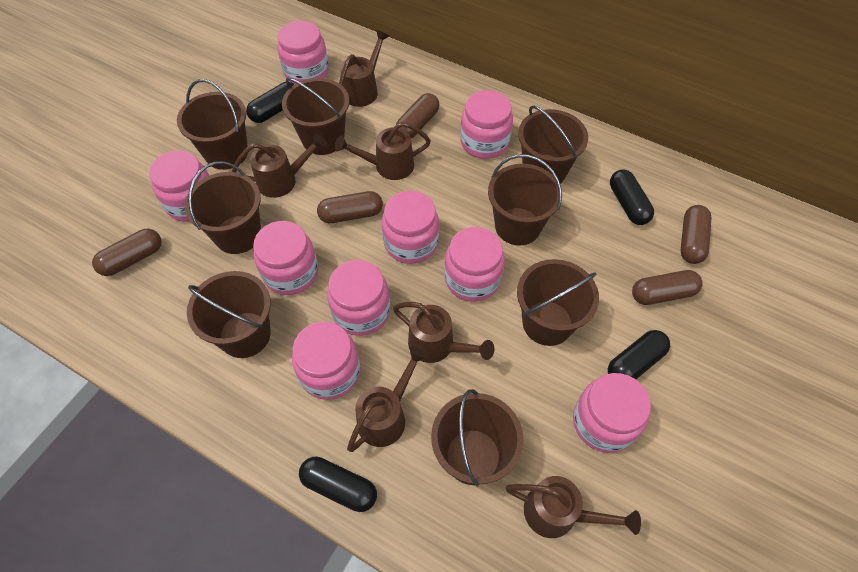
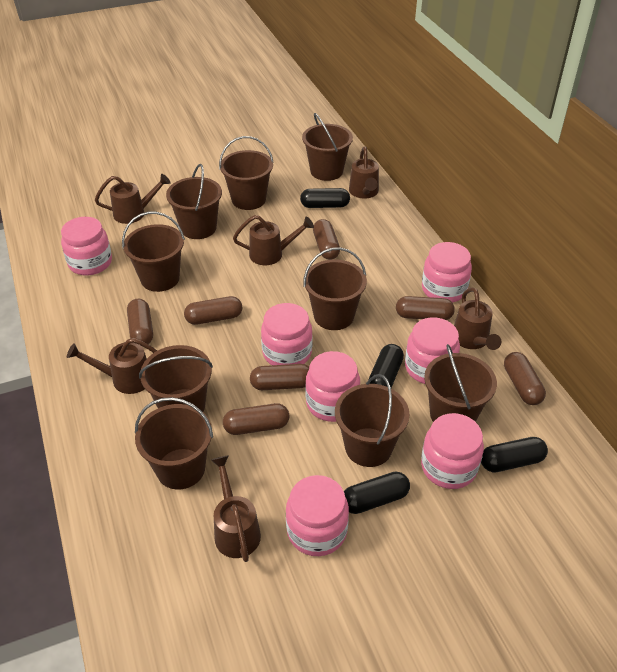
brown bucket: 8 -> 9
brown capsule: 5 -> 7
pink jar: 9 -> 7

